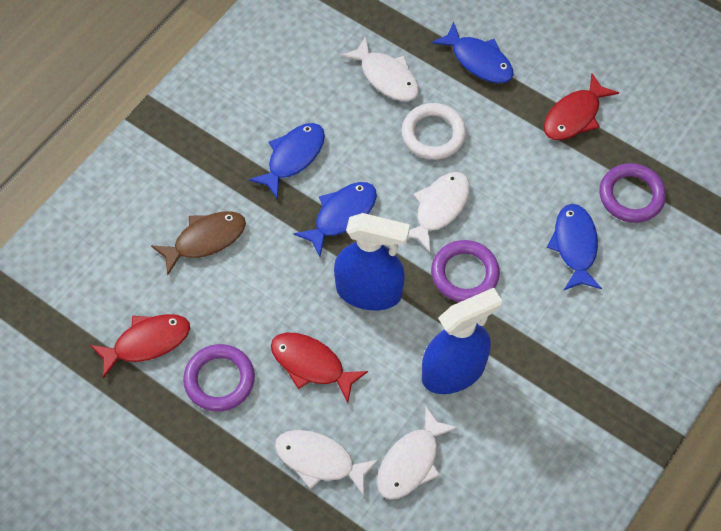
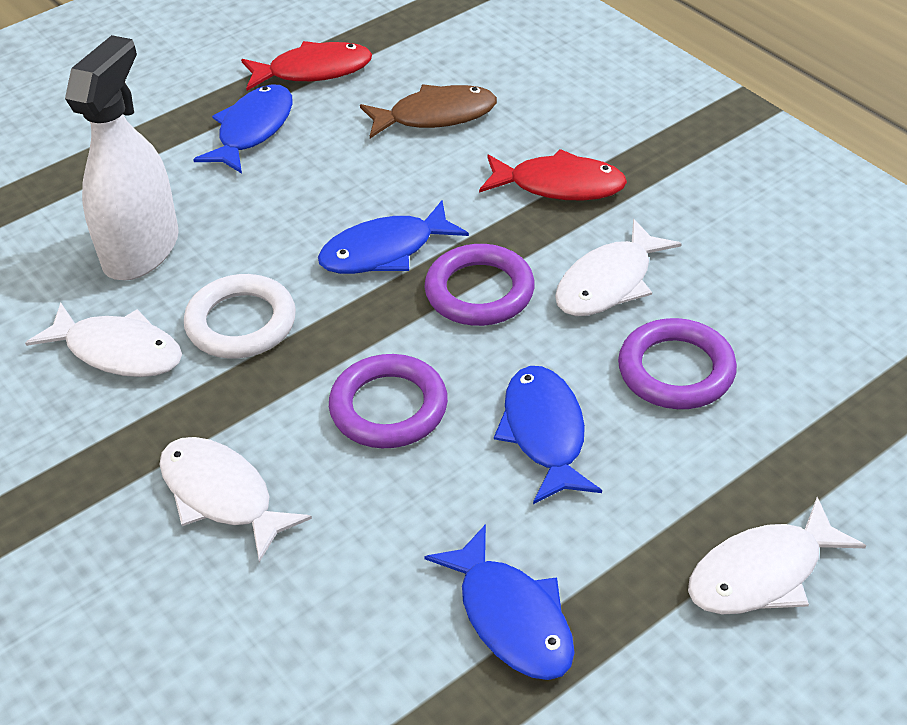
blue spray bottle: 2 -> 0
red fish: 3 -> 2
white spray bottle: 0 -> 1

